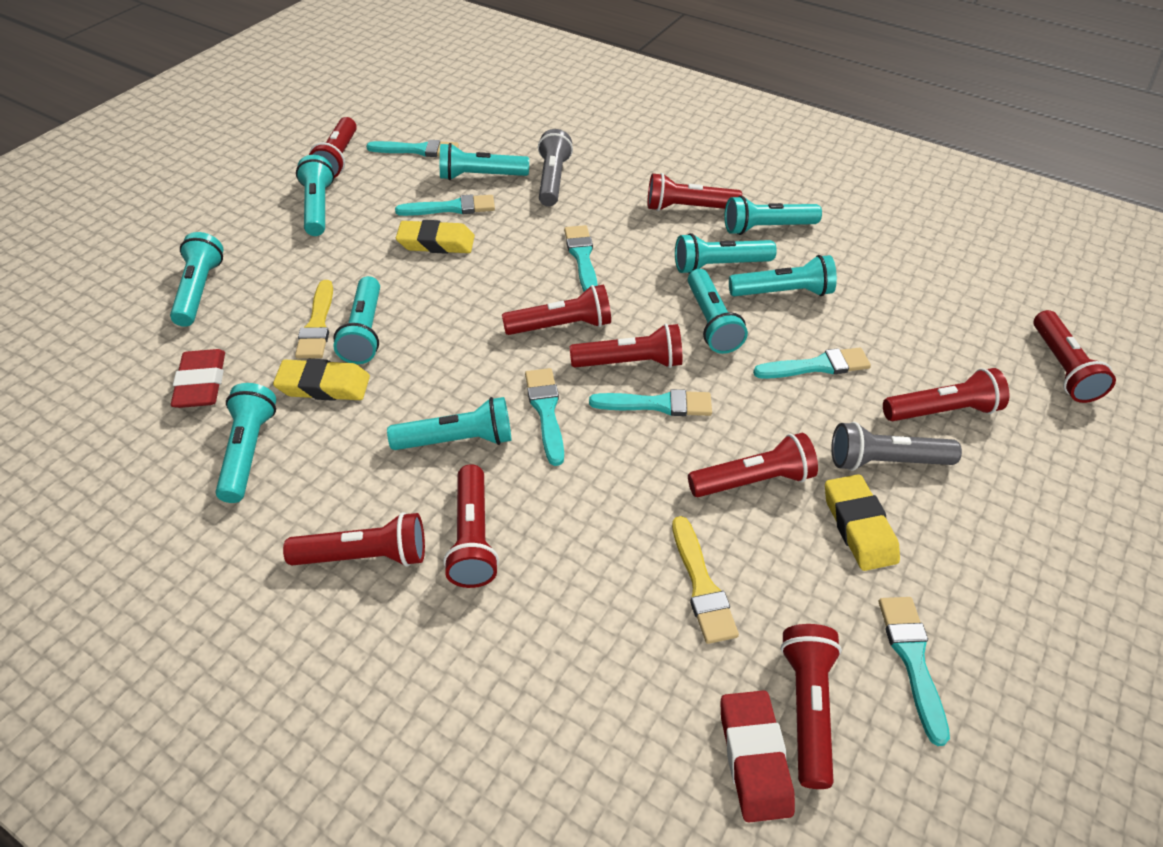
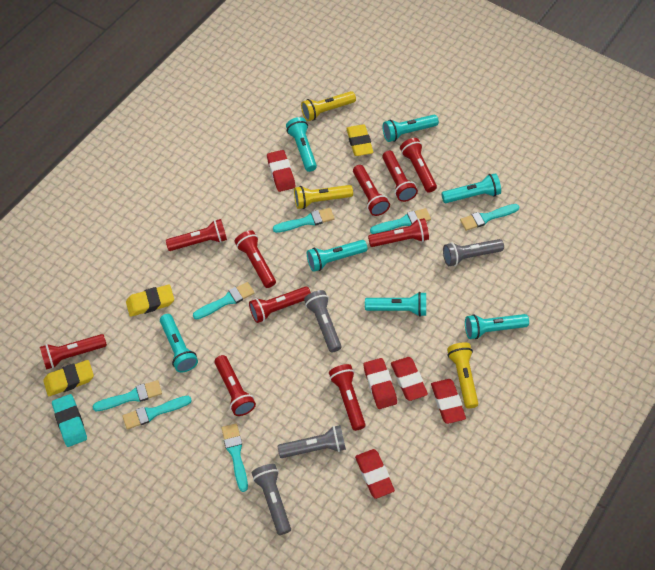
grey flashlight: 2 -> 4
red eraser: 2 -> 5
turquoise eraser: 0 -> 1
turquoise flashlight: 10 -> 7
yellow brush: 2 -> 0
yellow flashlight: 0 -> 3

